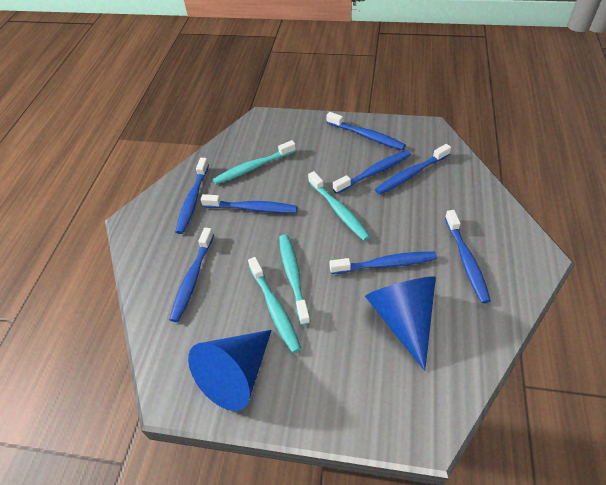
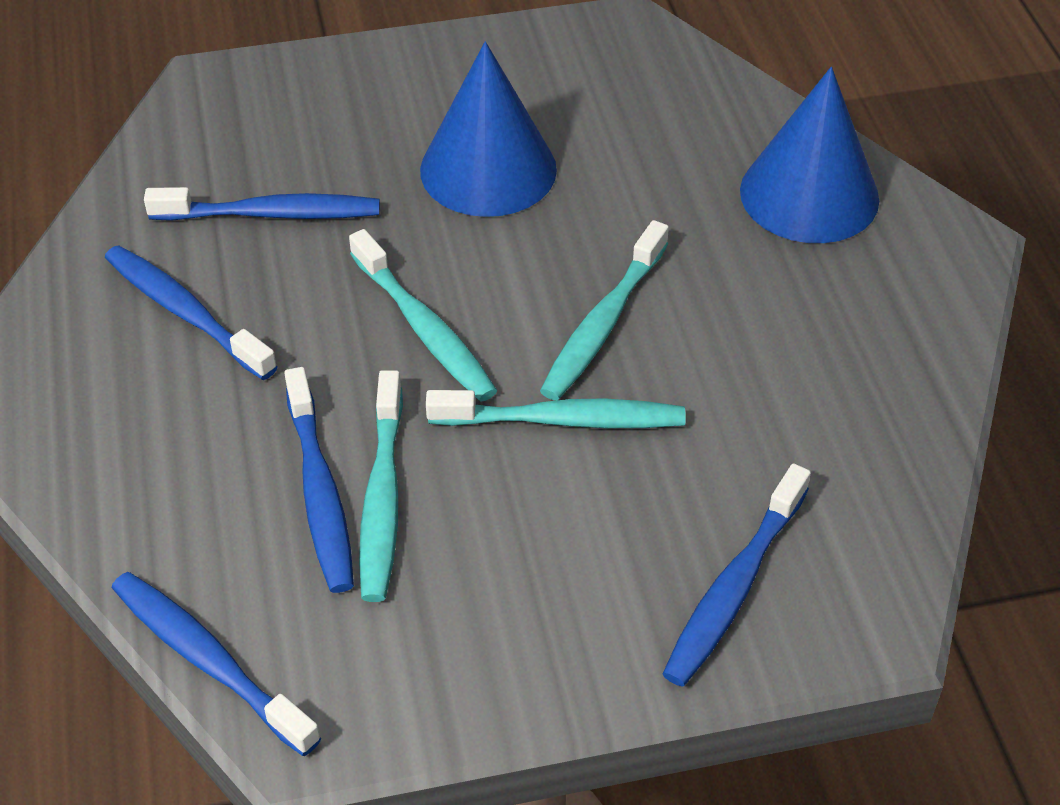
blue toothbrush: 8 -> 5

